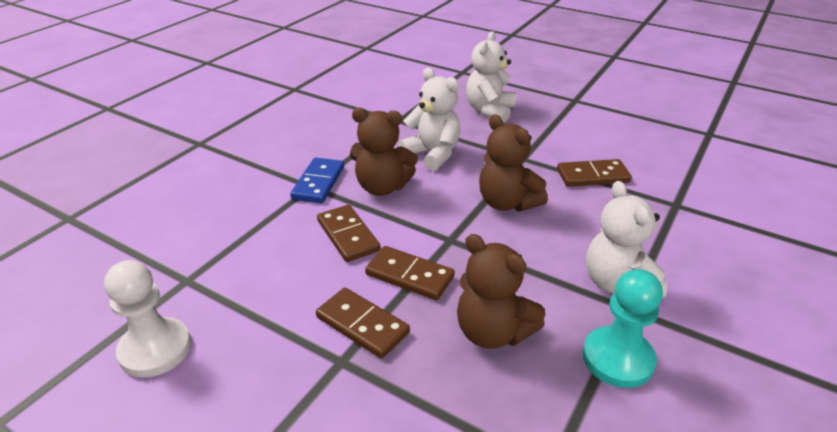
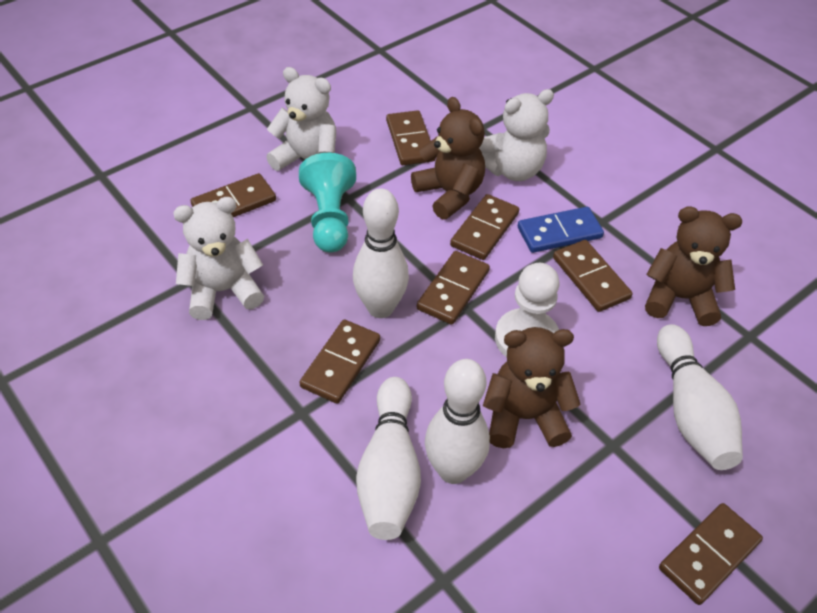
brown domino: 4 -> 7
white bowling pin: 0 -> 4

